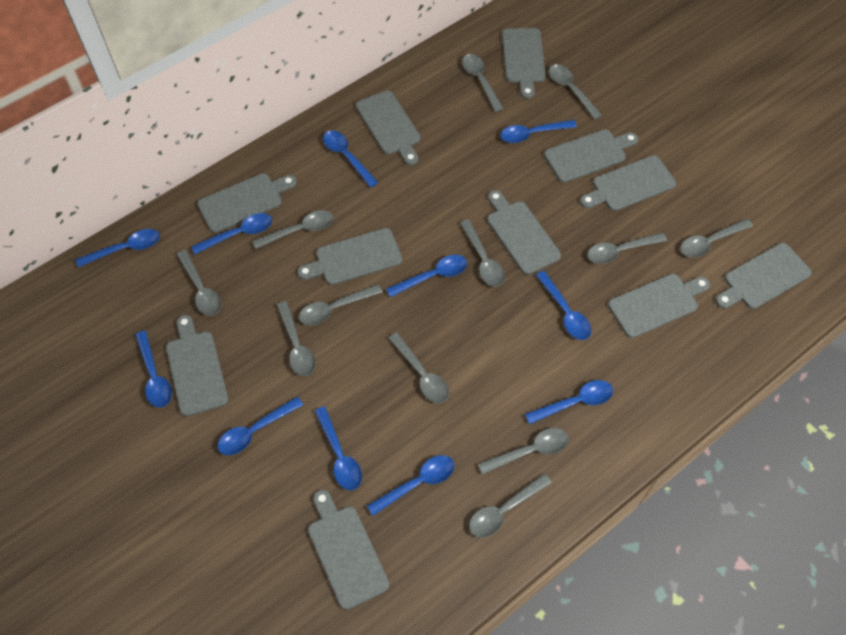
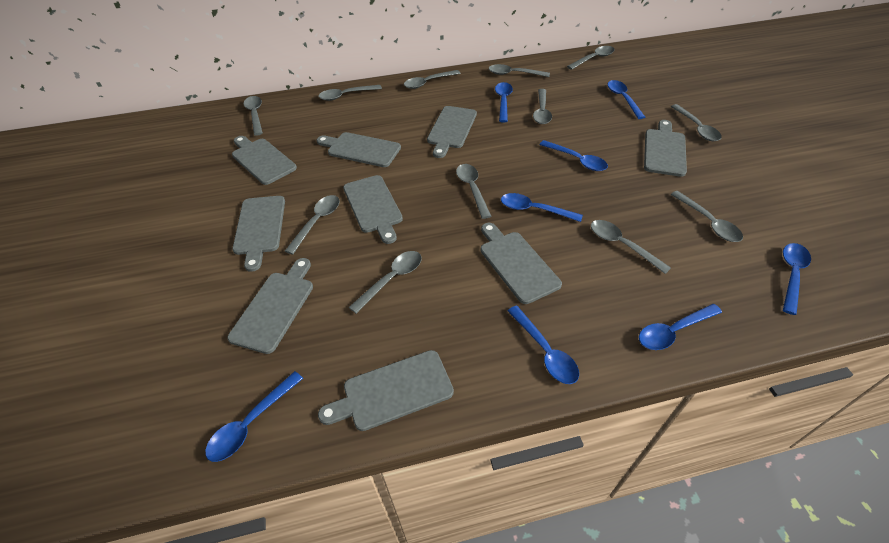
blue spoon: 11 -> 8
grey cutting board: 11 -> 9

